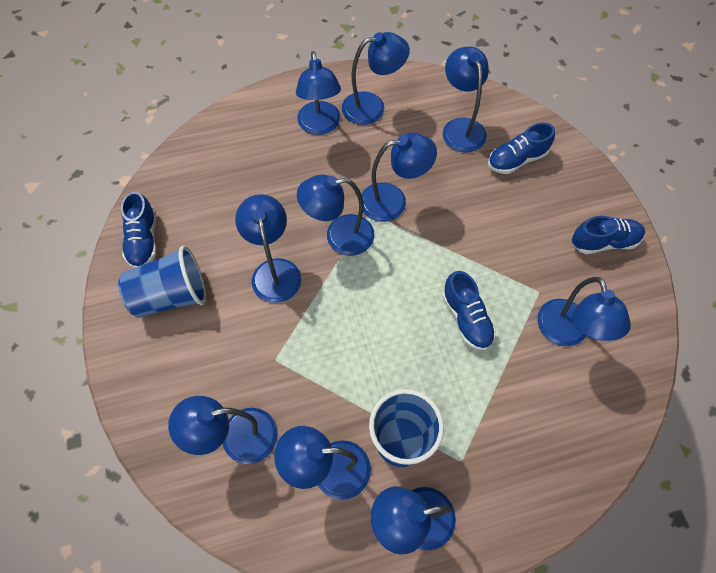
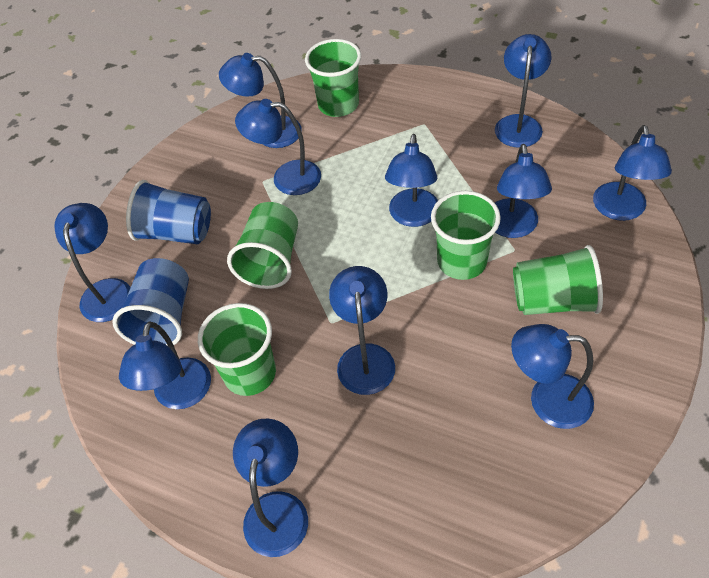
blue lamp: 10 -> 11
blue shoe: 4 -> 0
green cup: 0 -> 5

